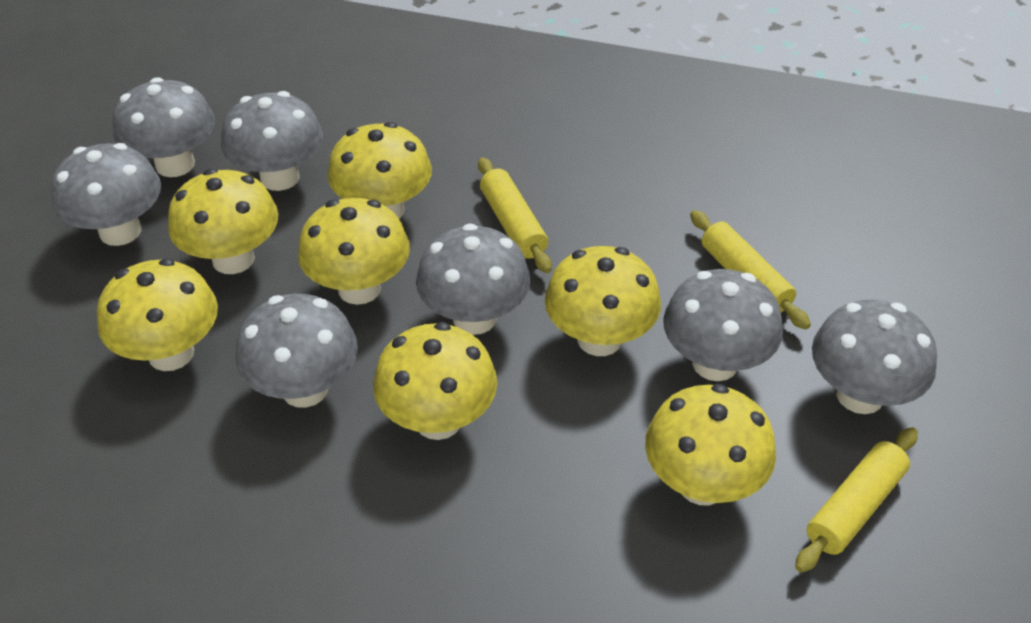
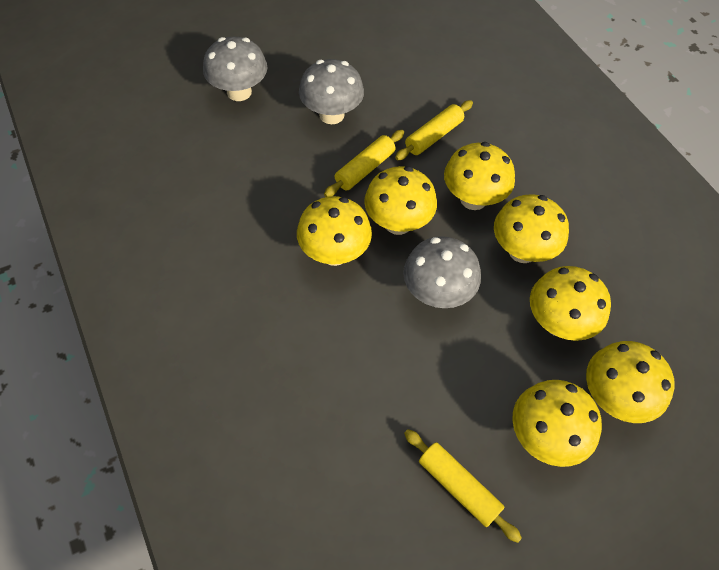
grey mushroom: 7 -> 3

